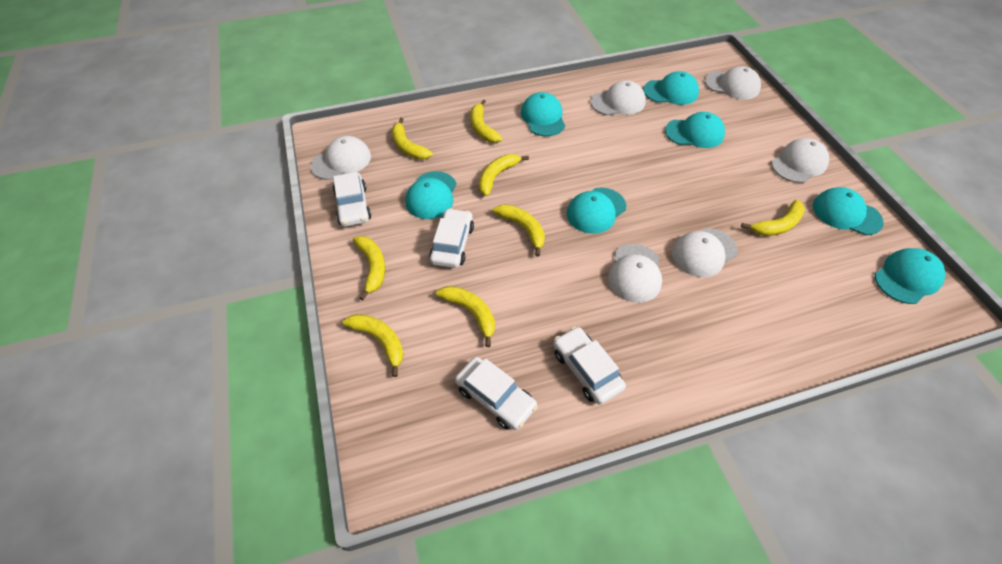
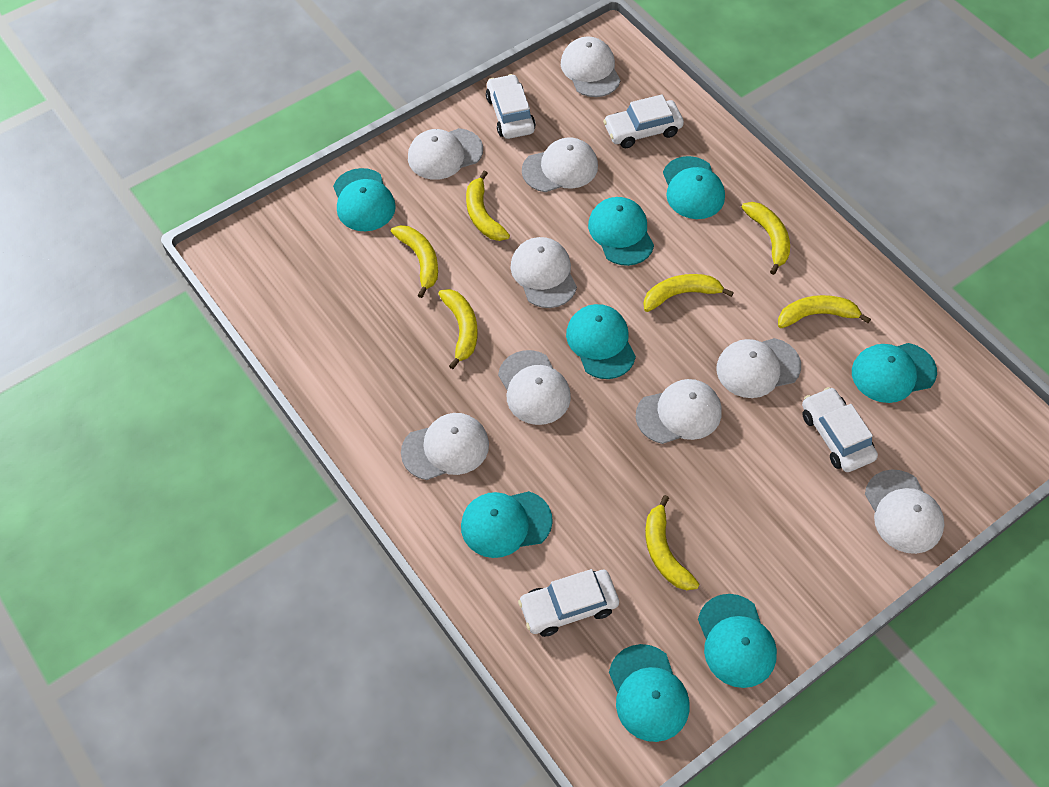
turquoise cap: 7 -> 8
white cap: 6 -> 9
yellow banana: 8 -> 7

